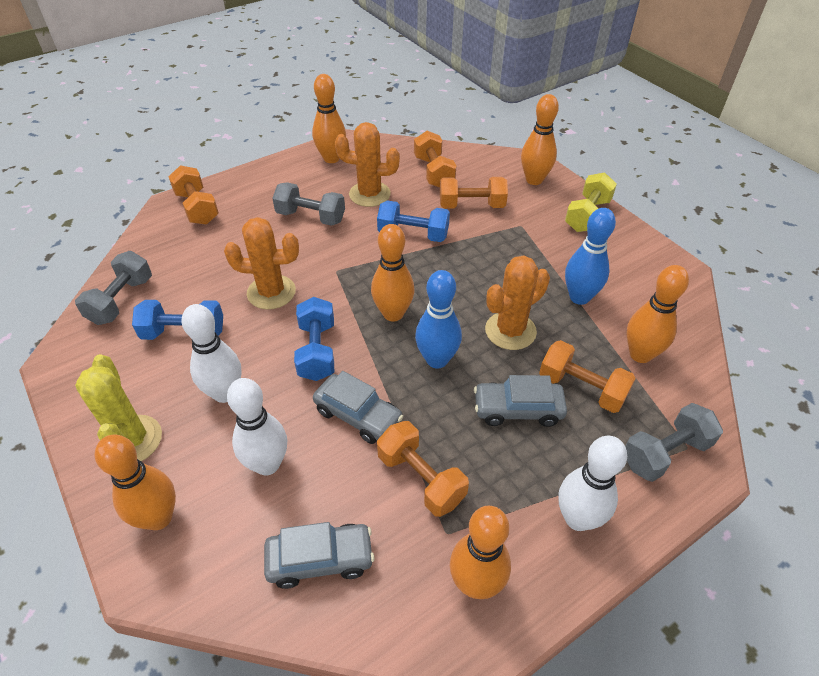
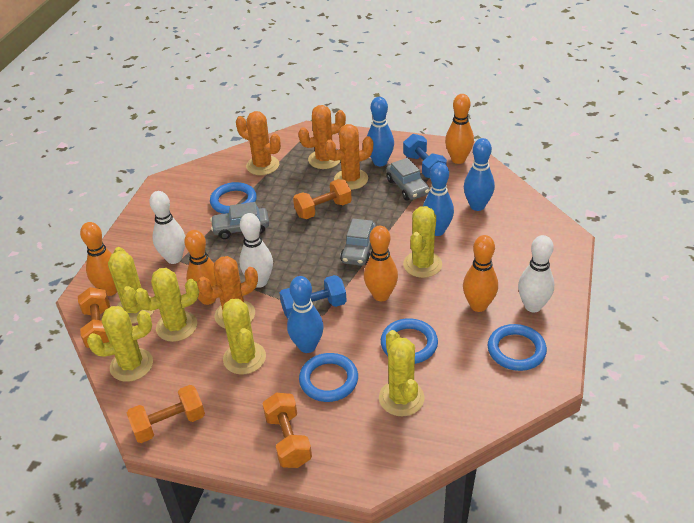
blue bowling pin: 2 -> 4
blue dumbbell: 3 -> 2
blue ring: 0 -> 4
grey dumbbell: 3 -> 0
orange bowling pin: 6 -> 5
orange cactus: 3 -> 4
orange dumbbell: 5 -> 4
yellow cactus: 1 -> 6
yellow dumbbell: 1 -> 0

